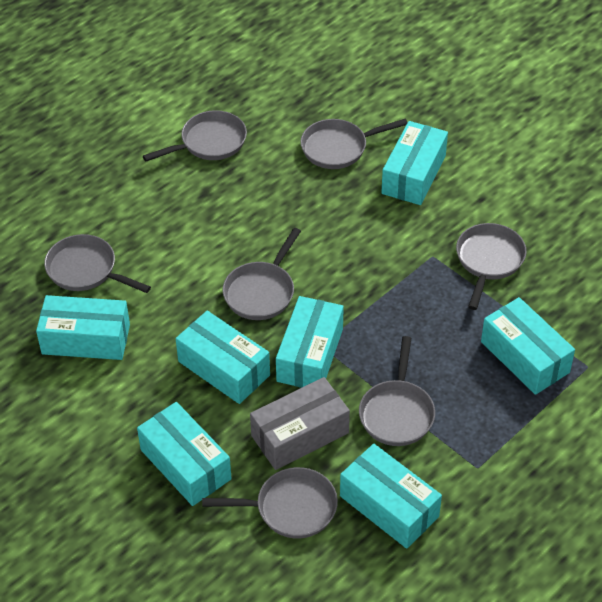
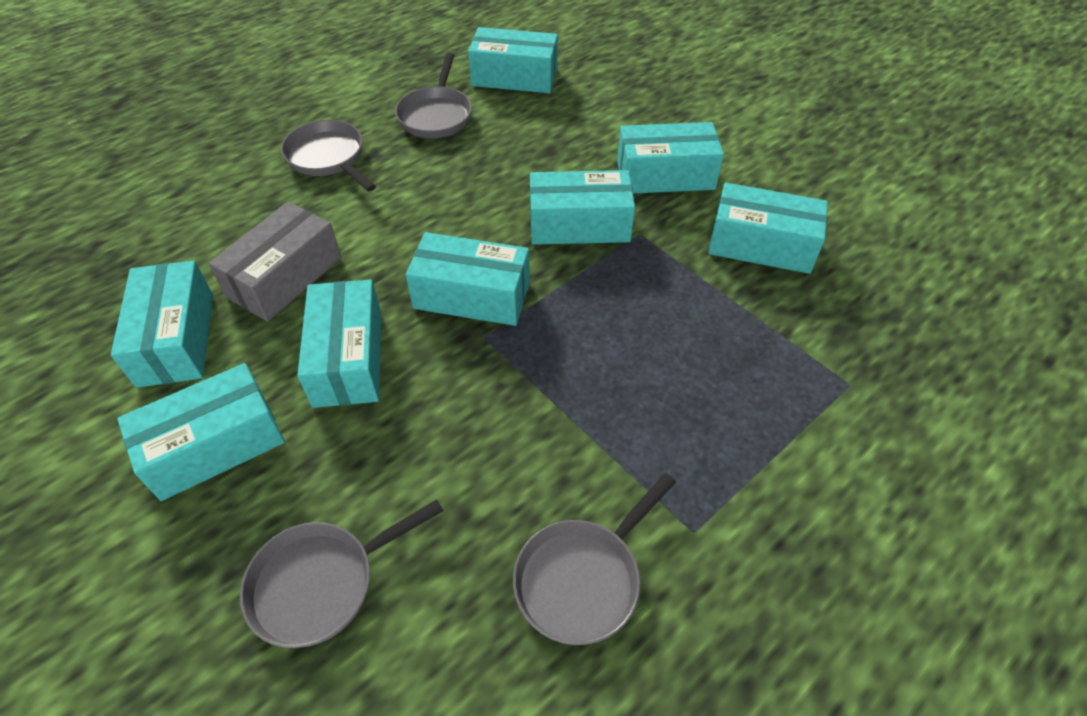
grey pan: 7 -> 4
turquoise box: 7 -> 8

